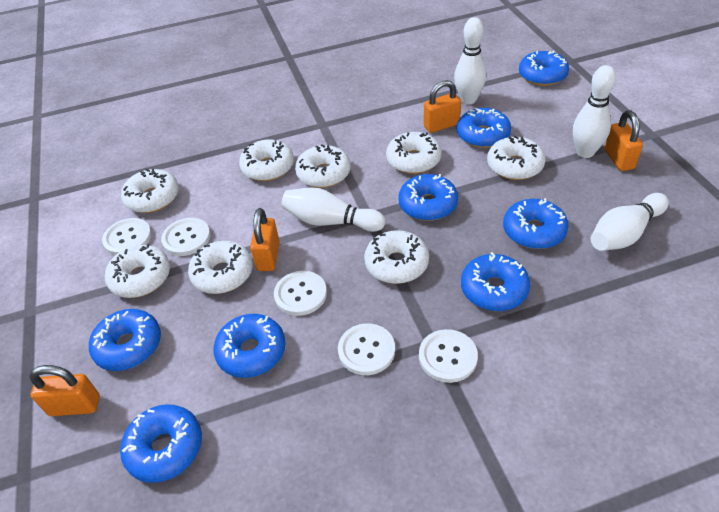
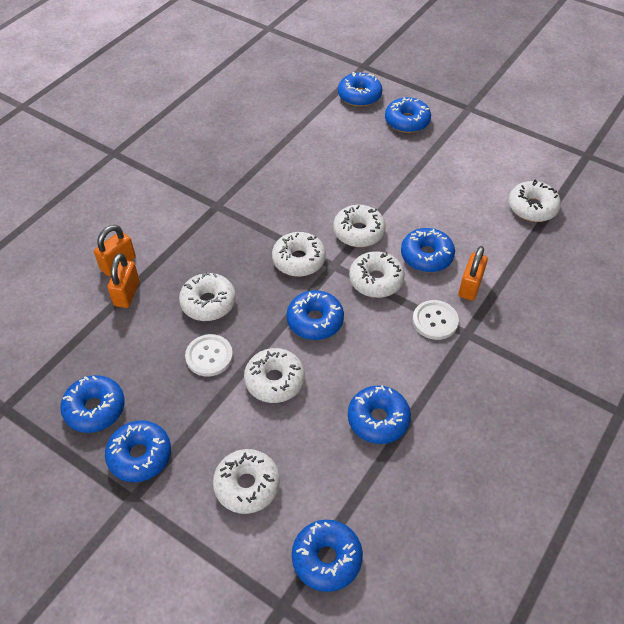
orange padlock: 4 -> 3
white bowling pin: 4 -> 0
white button: 5 -> 2
white donut: 8 -> 7

